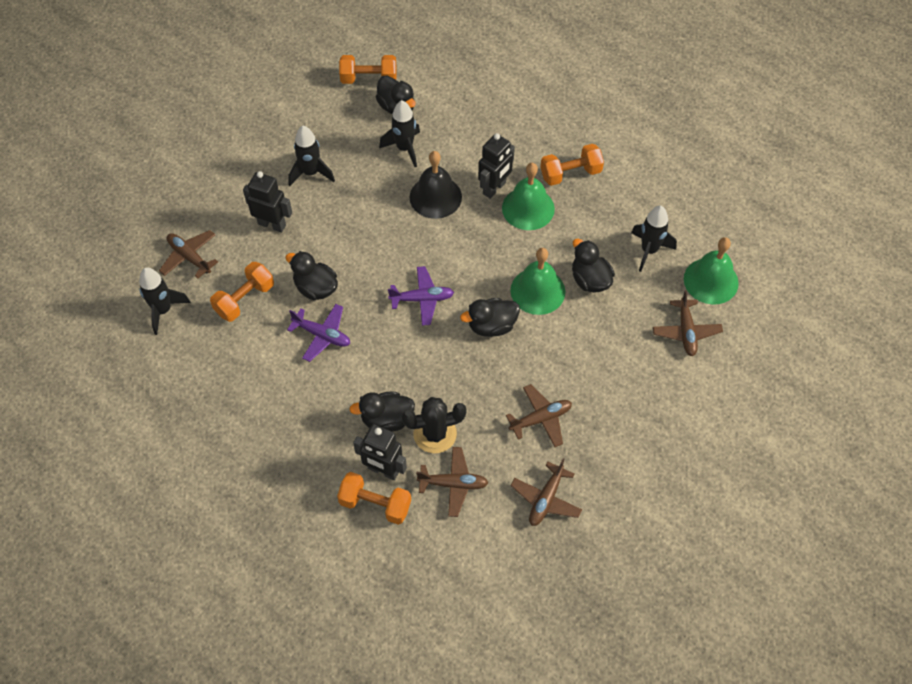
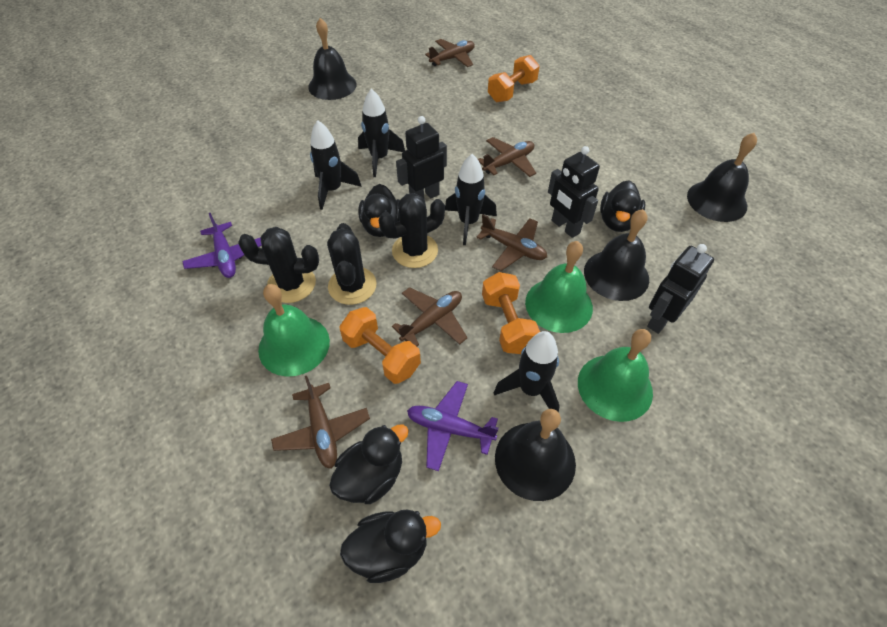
black bell: 1 -> 4
black cactus: 1 -> 3
black duck: 5 -> 4
orange dumbbell: 4 -> 3

